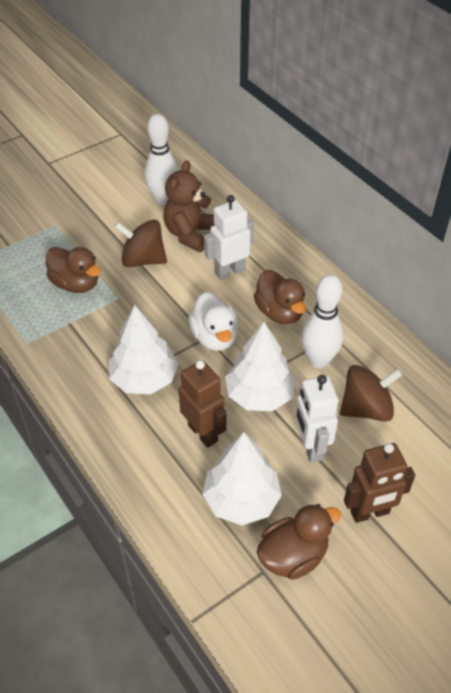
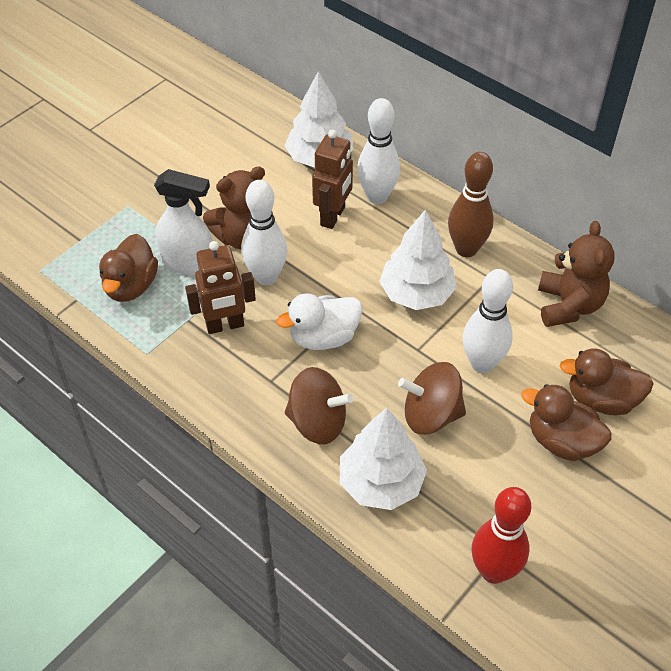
brown bowling pin: 0 -> 1
brown teddy bear: 1 -> 2
red bowling pin: 0 -> 1
white bowling pin: 2 -> 3
white robot: 2 -> 0
white spray bottle: 0 -> 1

